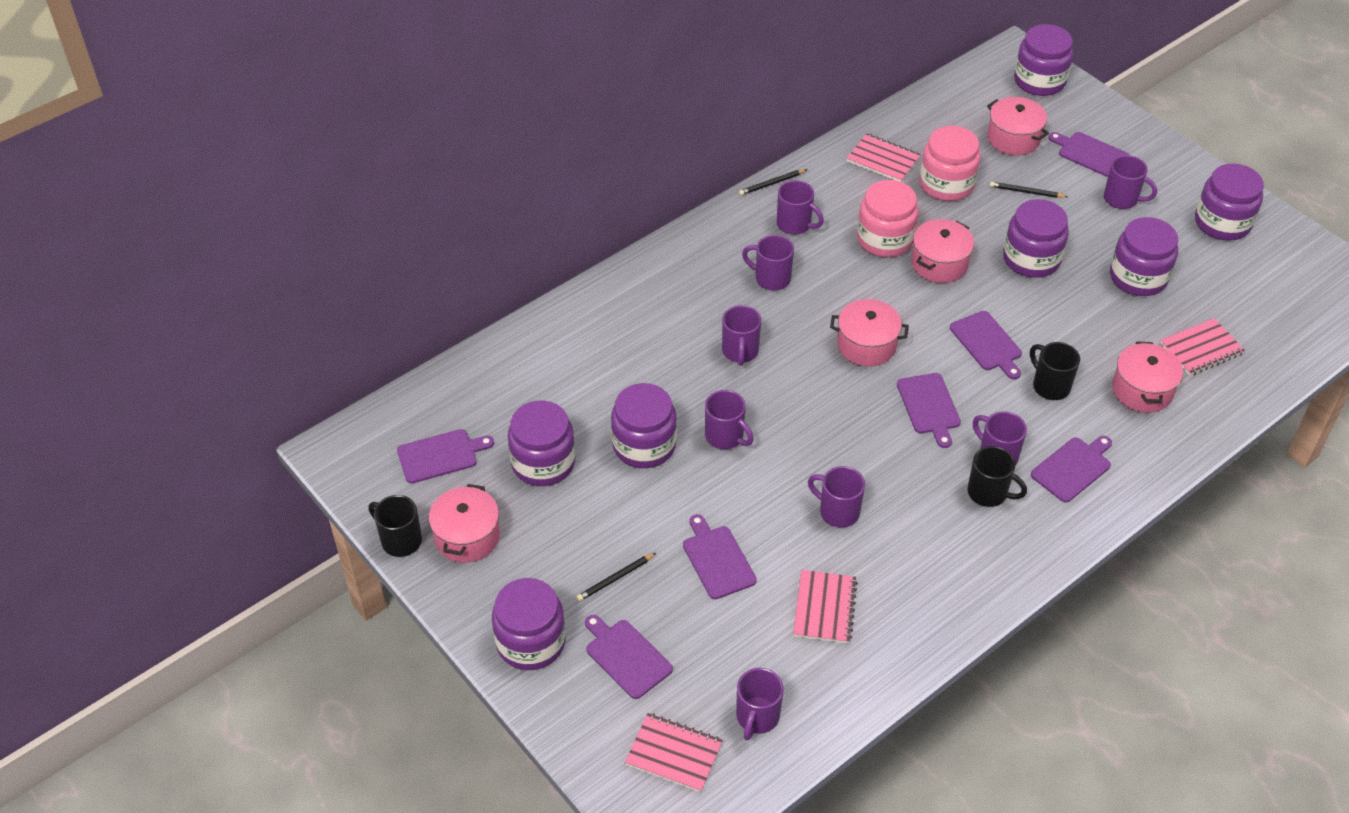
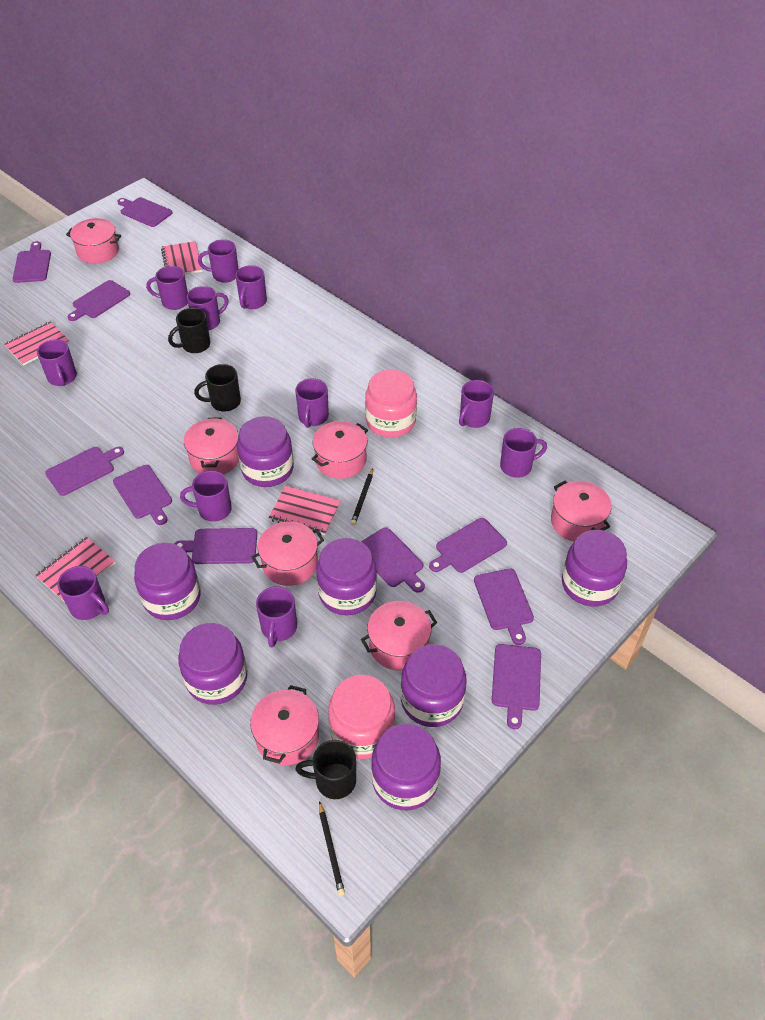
black pencil: 3 -> 2
pink pot: 5 -> 7
purple cutting board: 7 -> 10
purple mug: 8 -> 11

